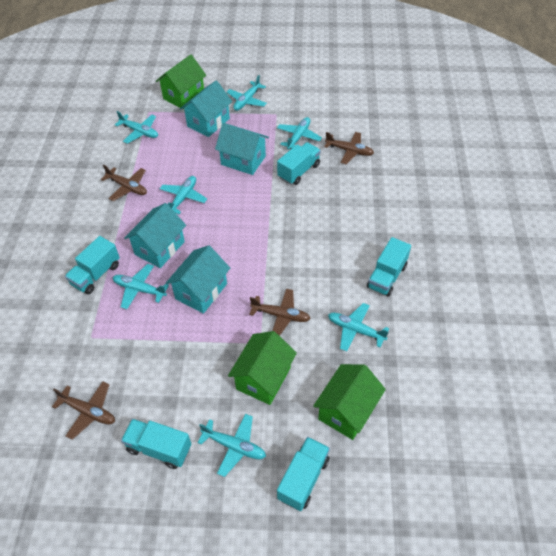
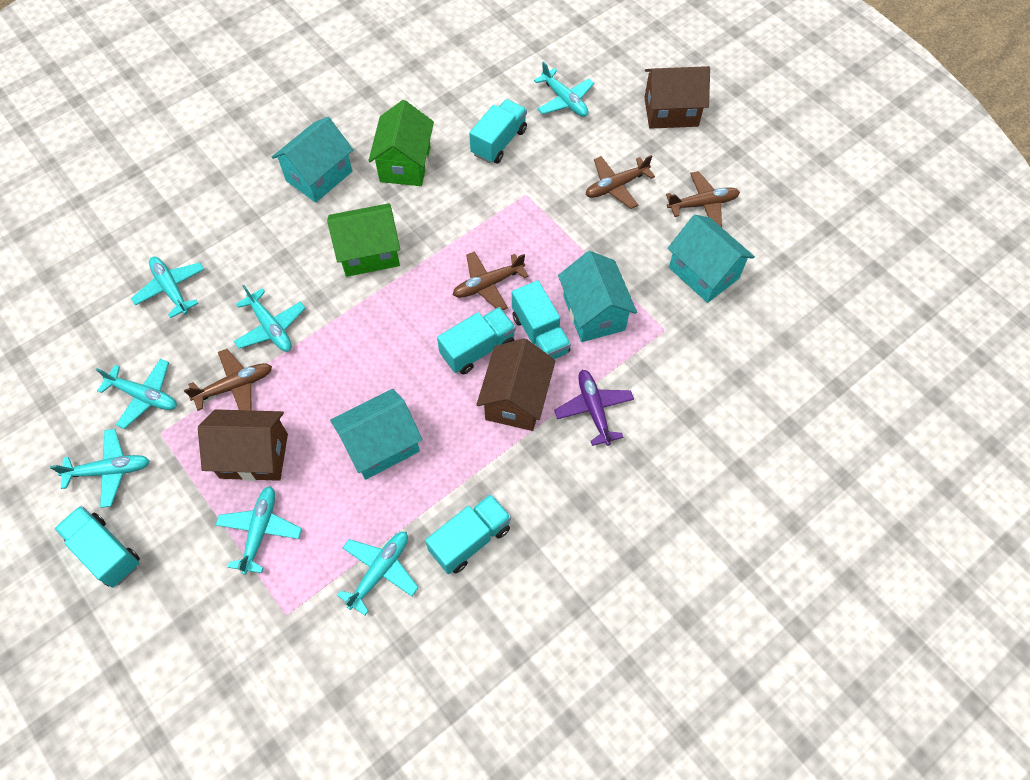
brown house: 0 -> 3
green house: 3 -> 2
purple plane: 0 -> 1

